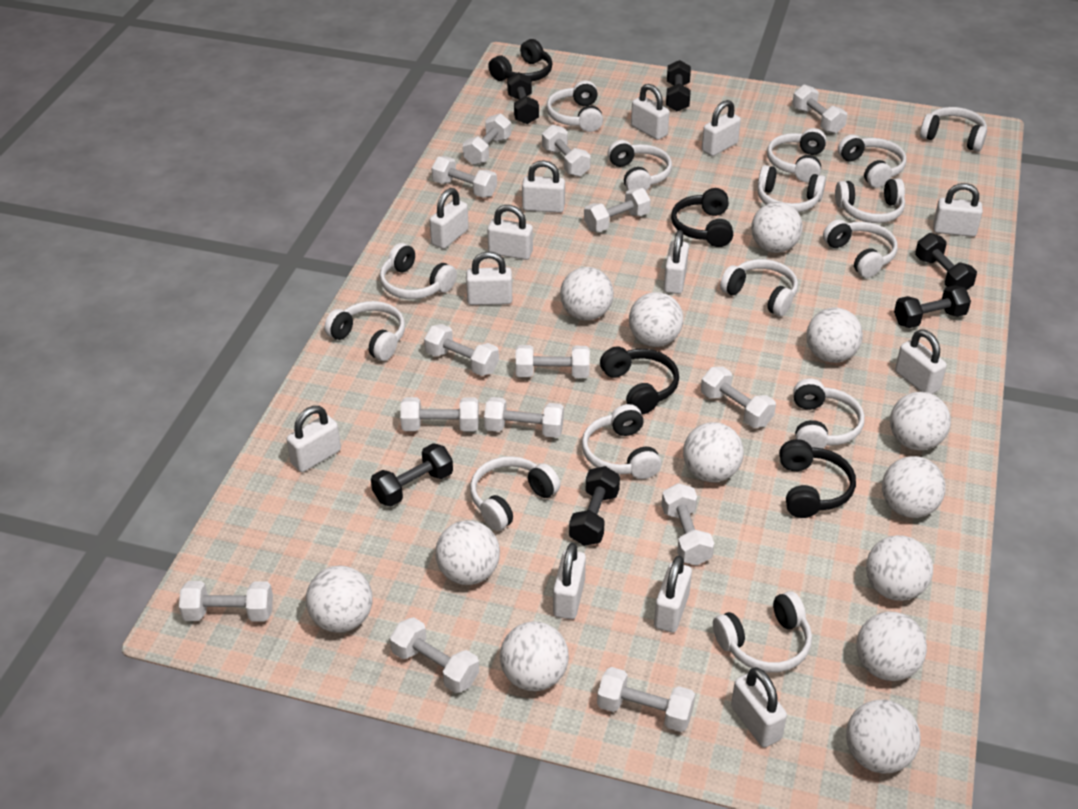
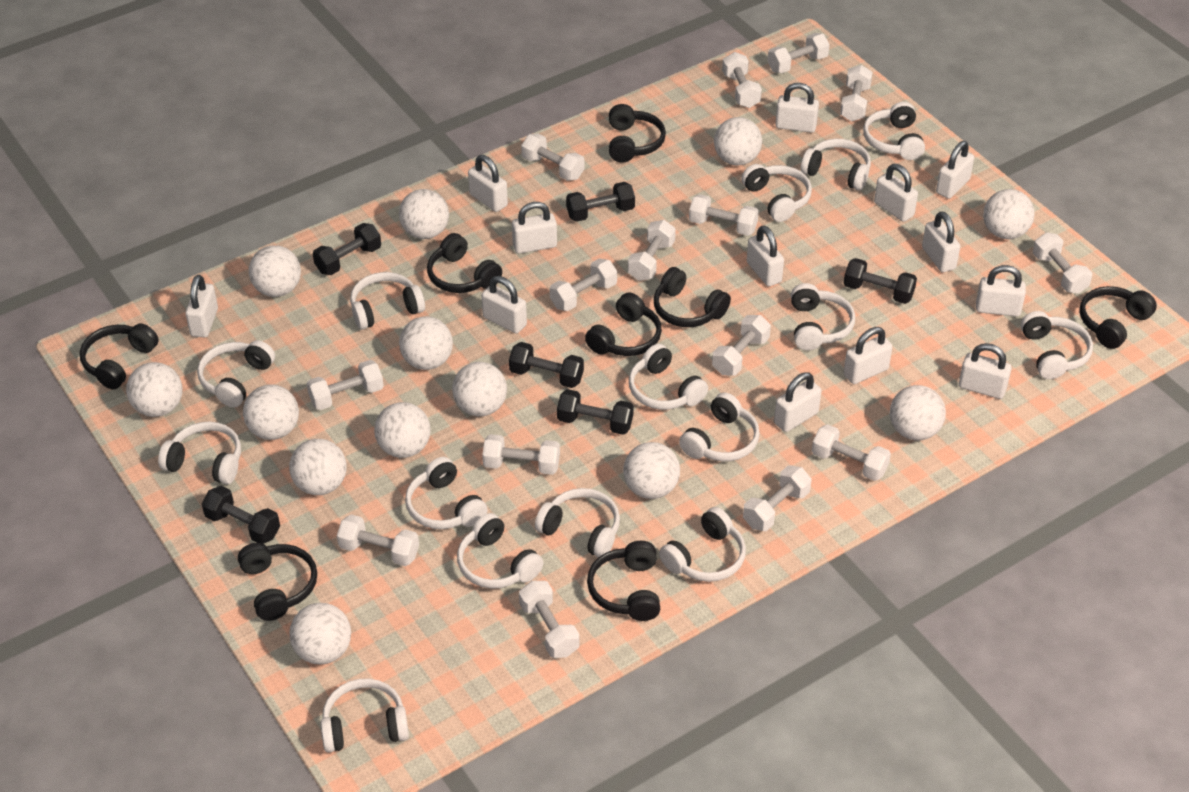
black headphones: 4 -> 8
white dumbbell: 14 -> 15

